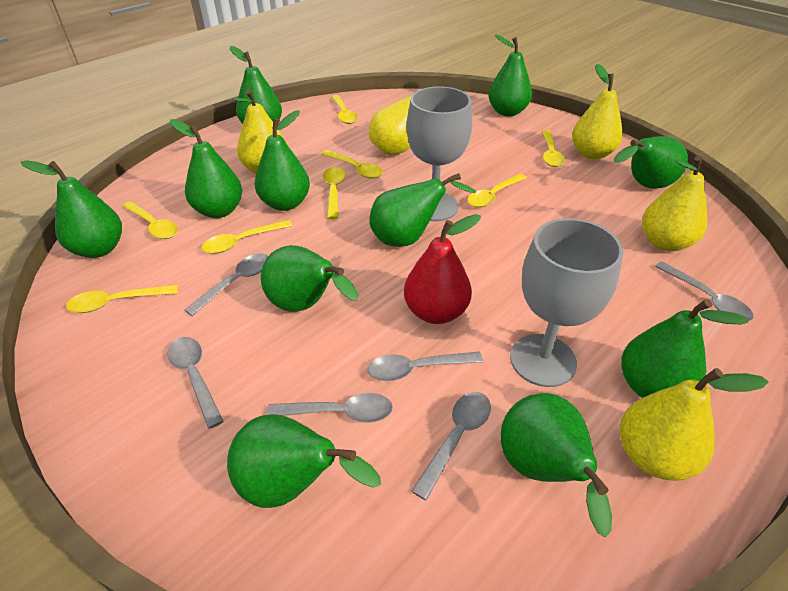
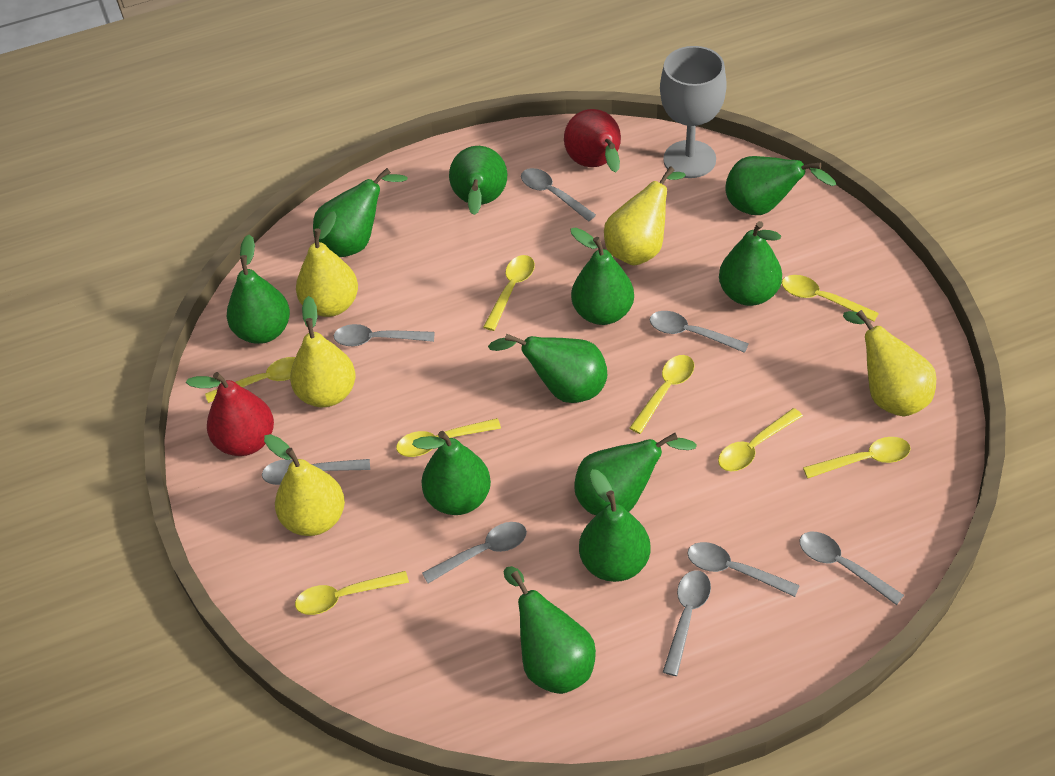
grey goblet: 2 -> 1
grey spoon: 6 -> 8
red pear: 1 -> 2

